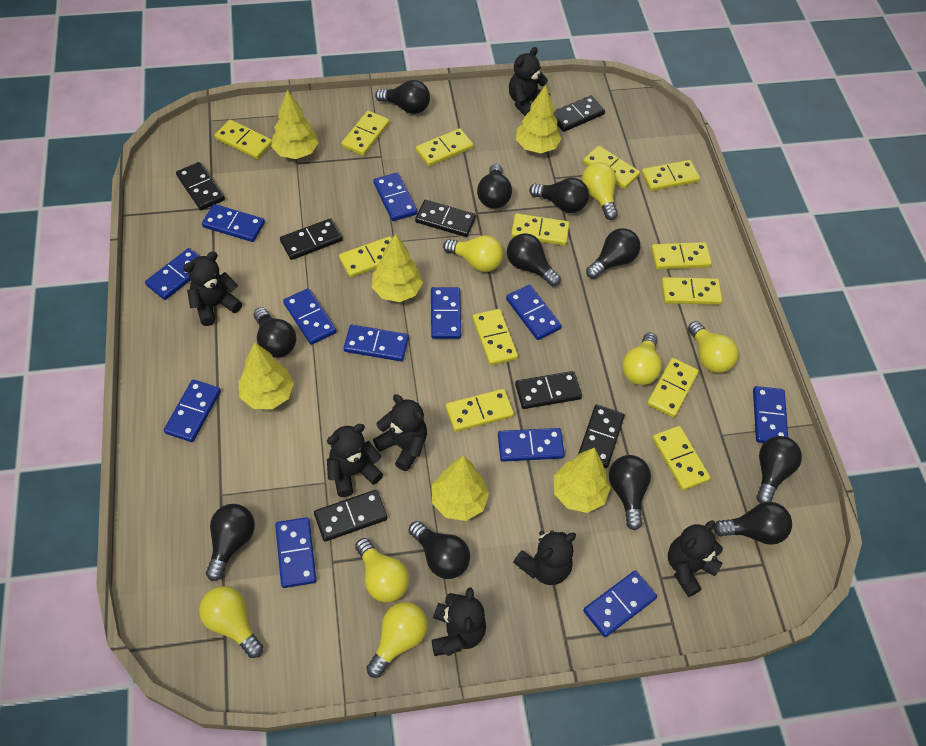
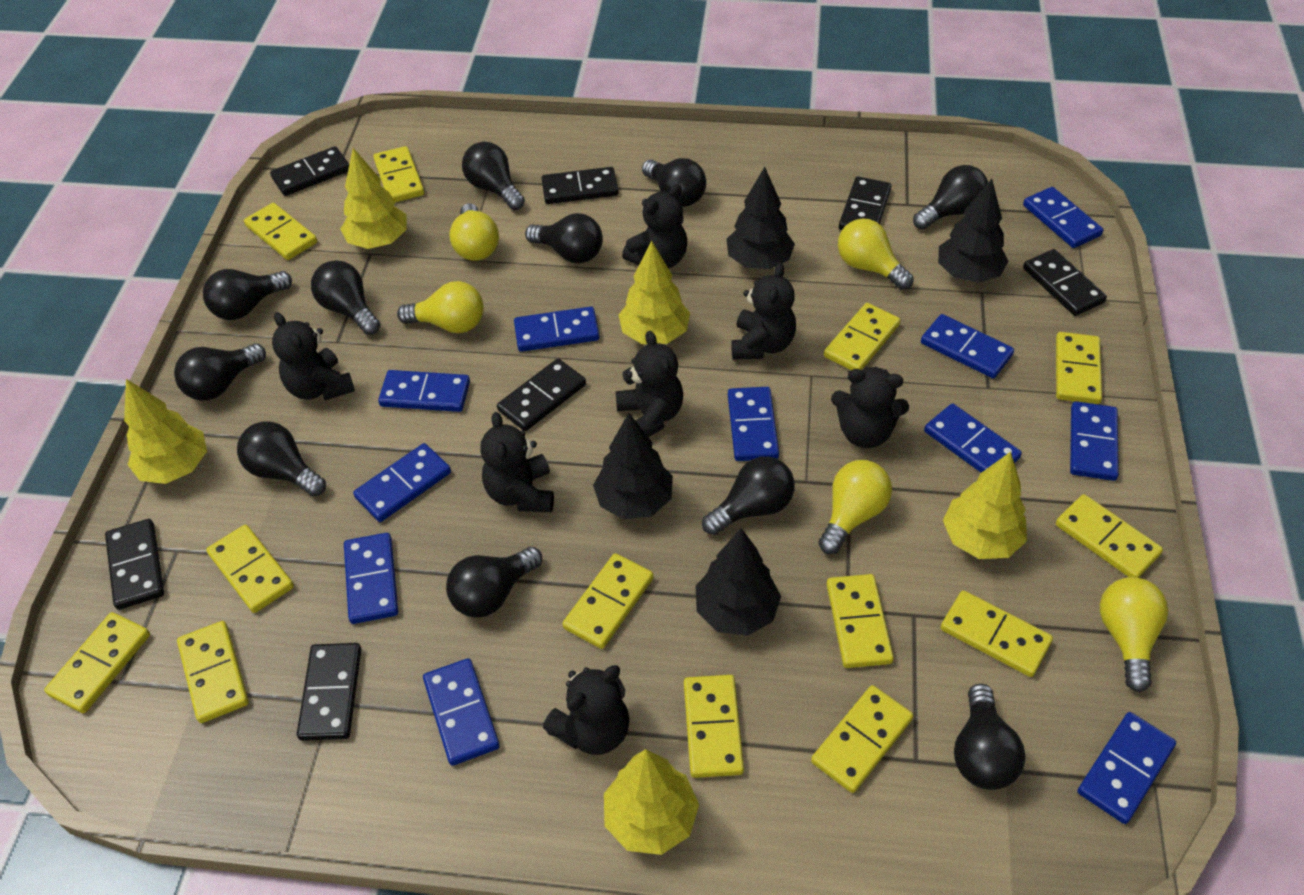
black tree: 0 -> 4
blue domino: 12 -> 11
yellow light bulb: 7 -> 5
yellow tree: 6 -> 5

